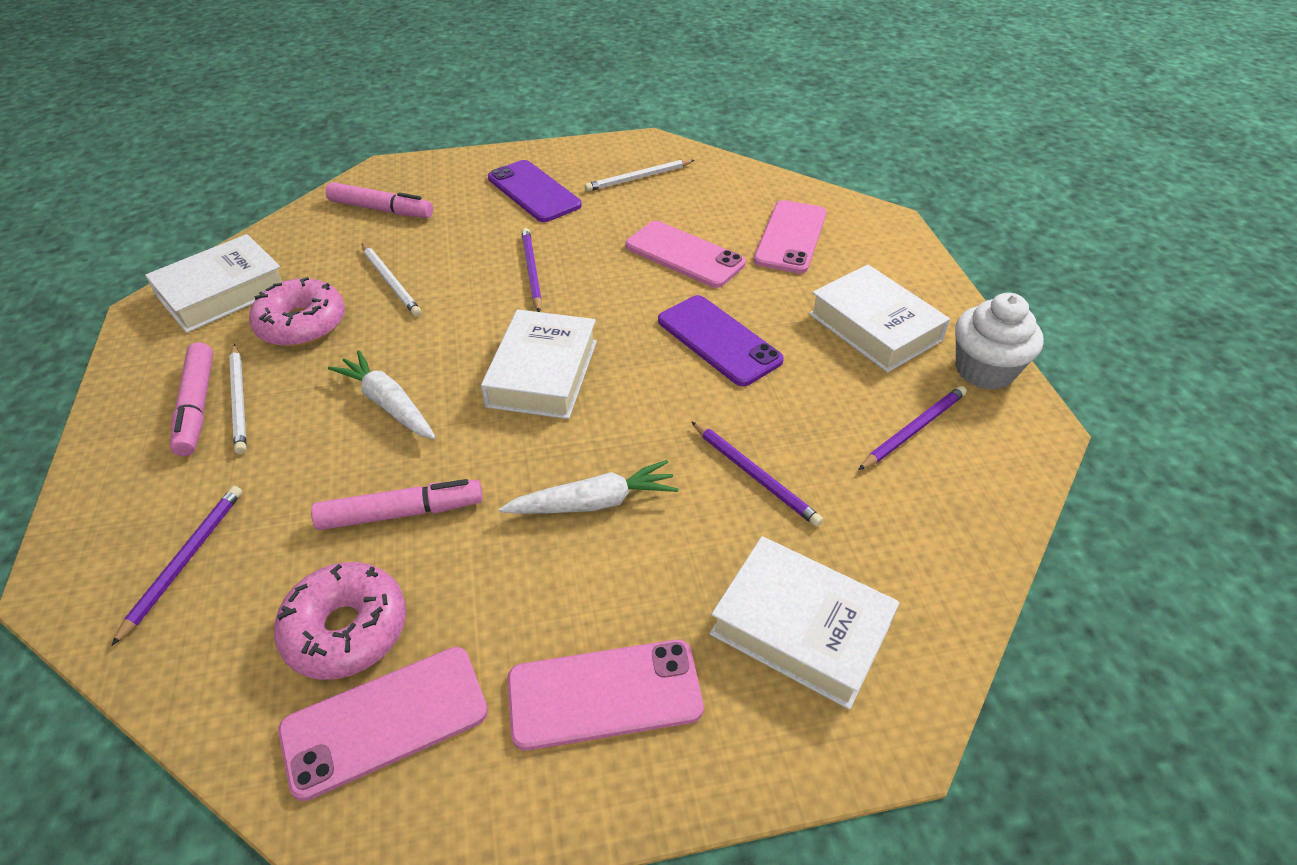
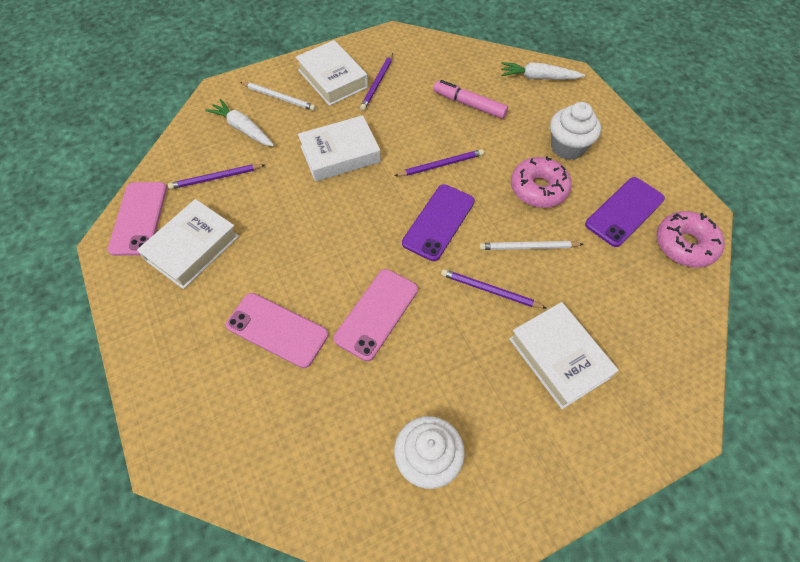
pink marker: 3 -> 1
pink phone: 4 -> 3
white cupcake: 1 -> 2
white pencil: 3 -> 2

